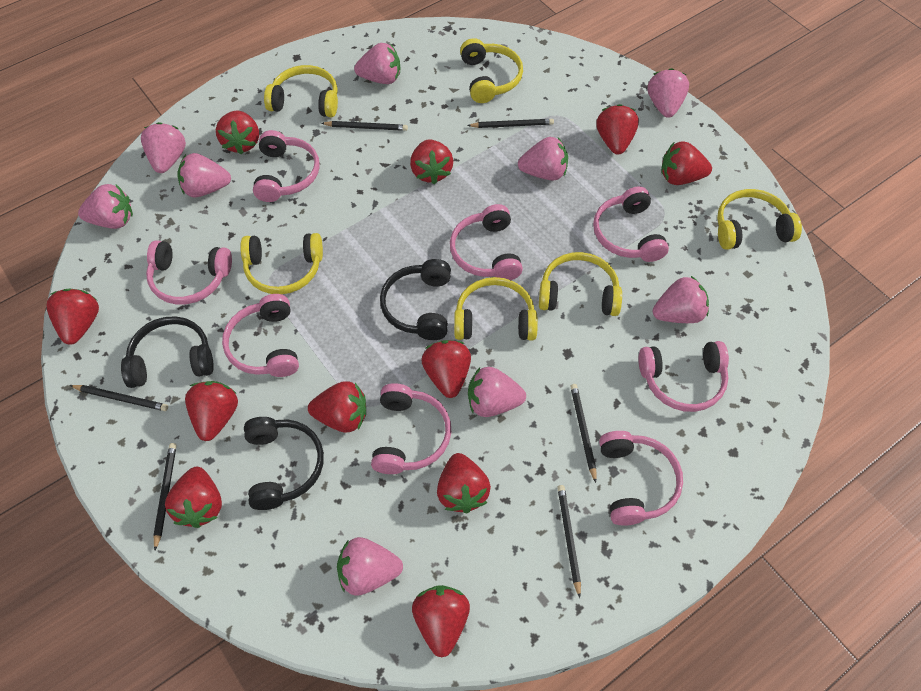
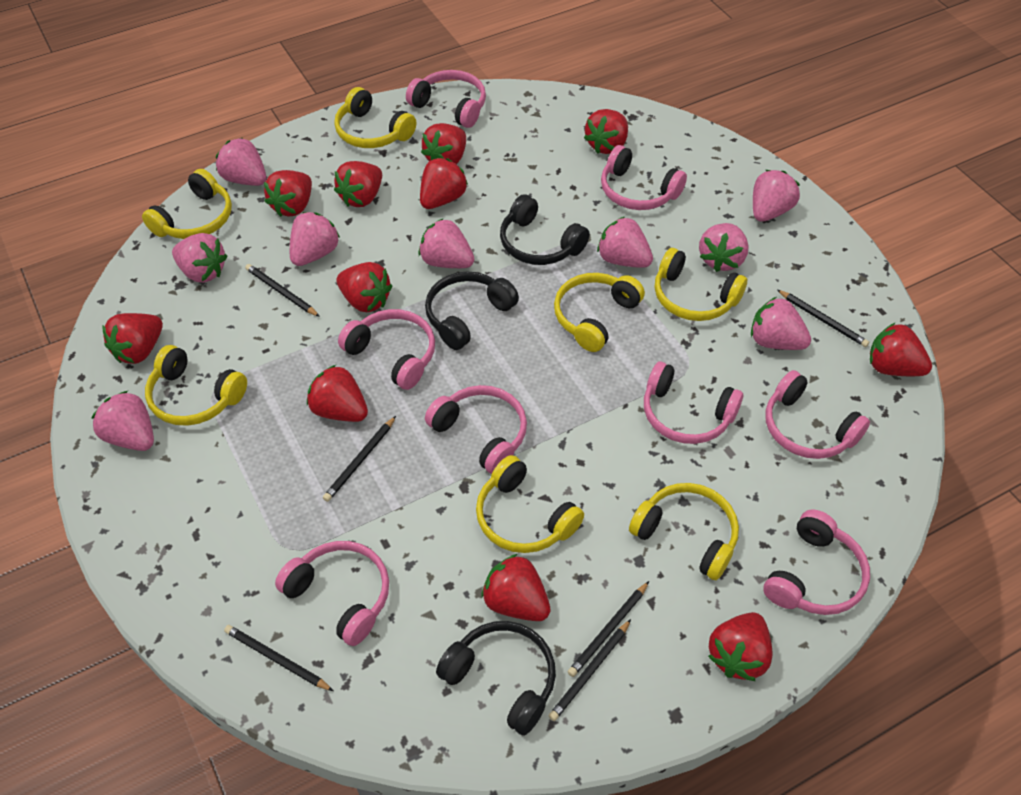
yellow headphones: 6 -> 7

